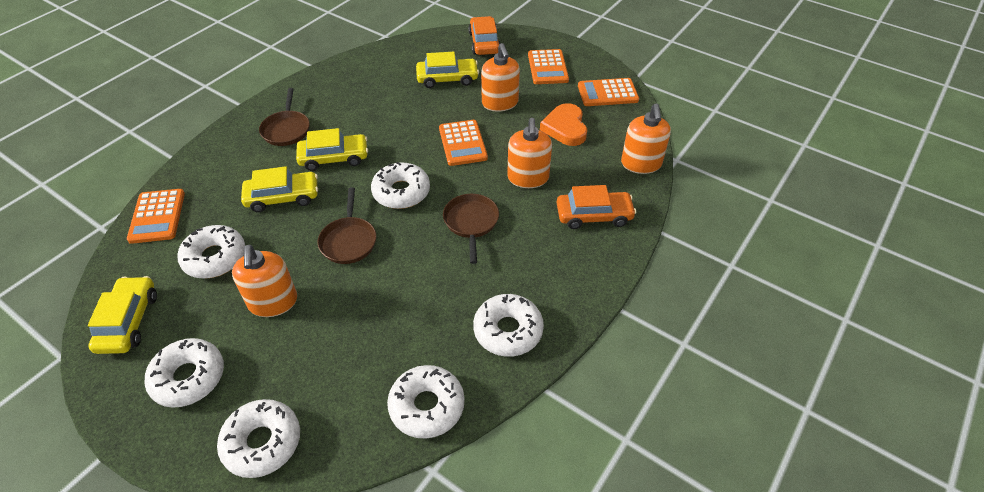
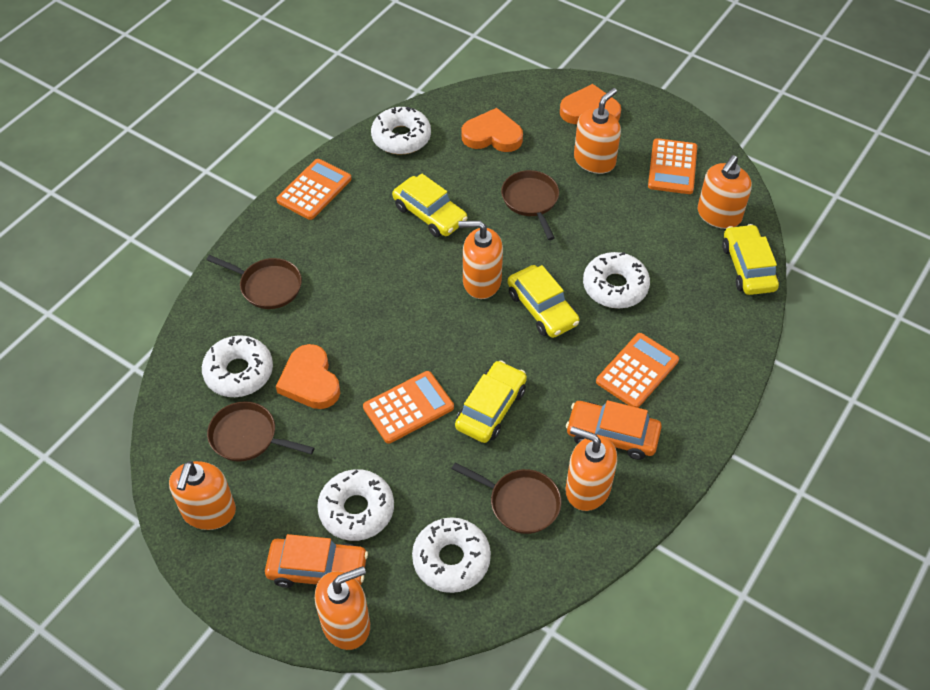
brown pan: 3 -> 4
orange heart: 1 -> 3
orange soap dispenser: 4 -> 6
white donut: 6 -> 5

